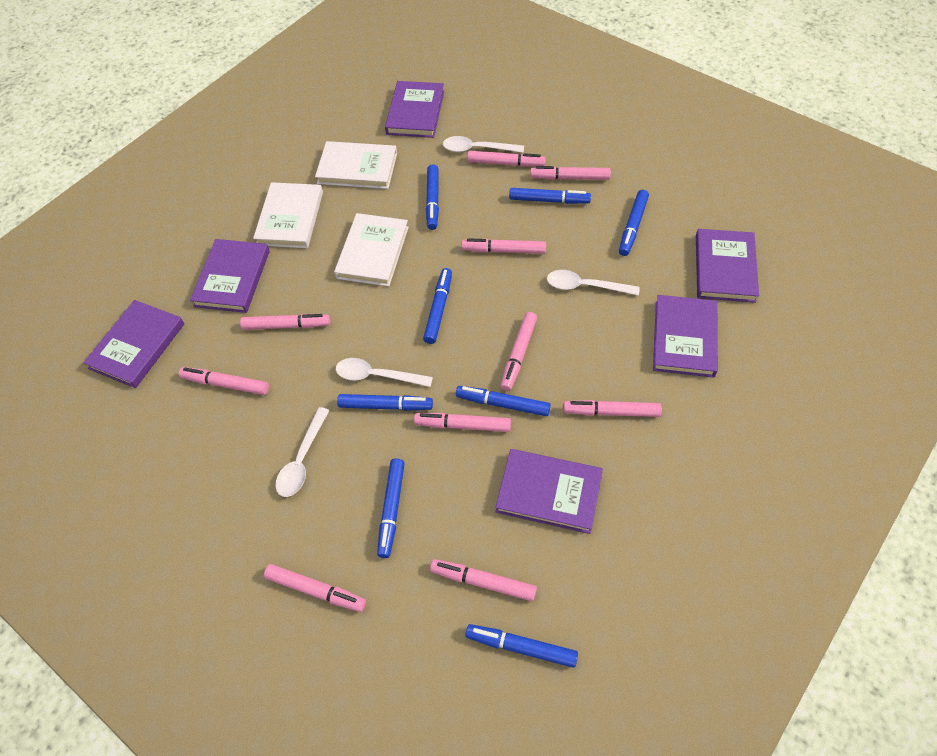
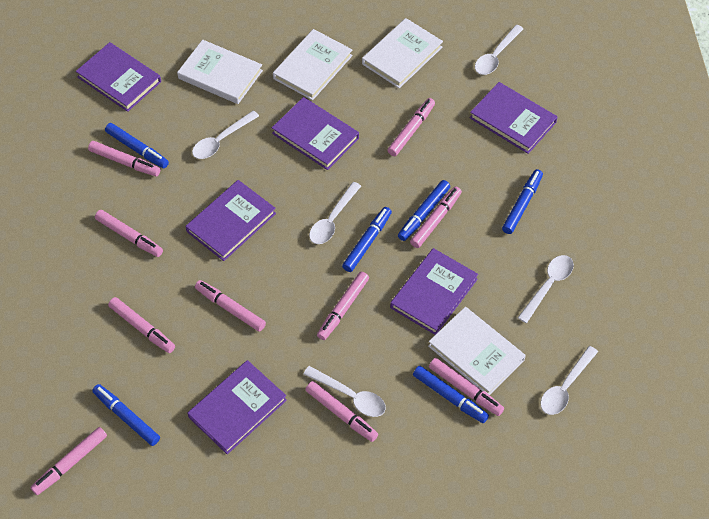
blue marker: 8 -> 6
white book: 3 -> 4
white spoon: 4 -> 6

